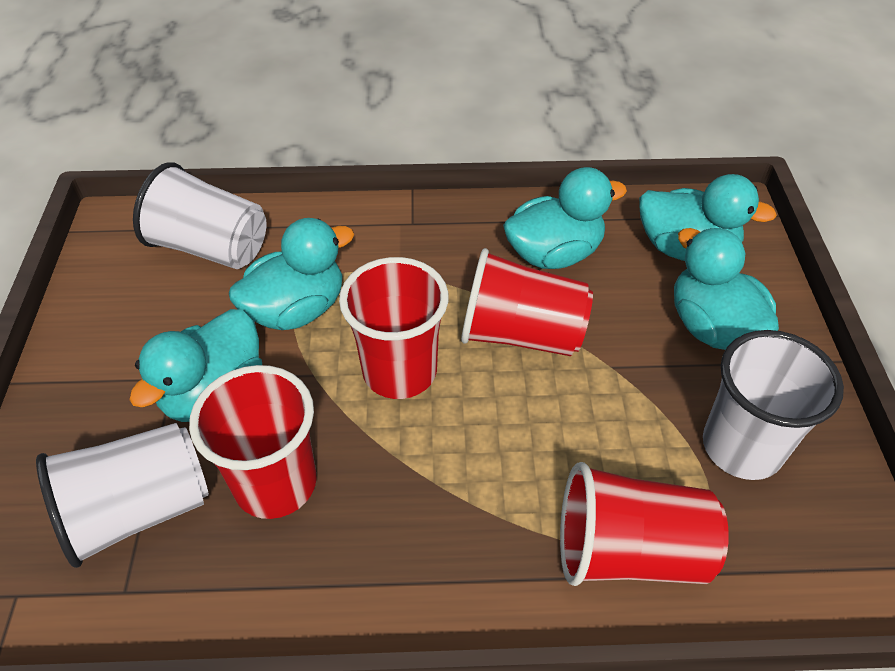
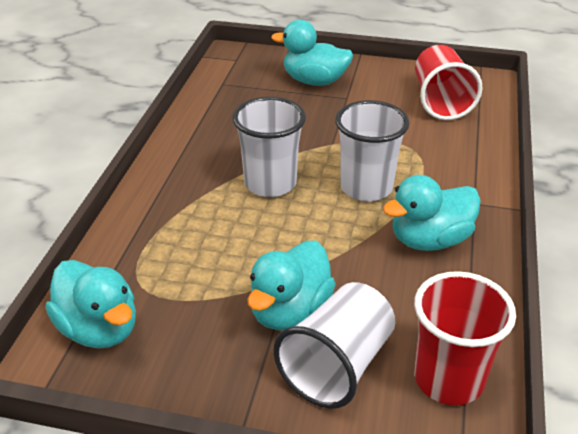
red cup: 4 -> 2
turquoise duck: 5 -> 4

